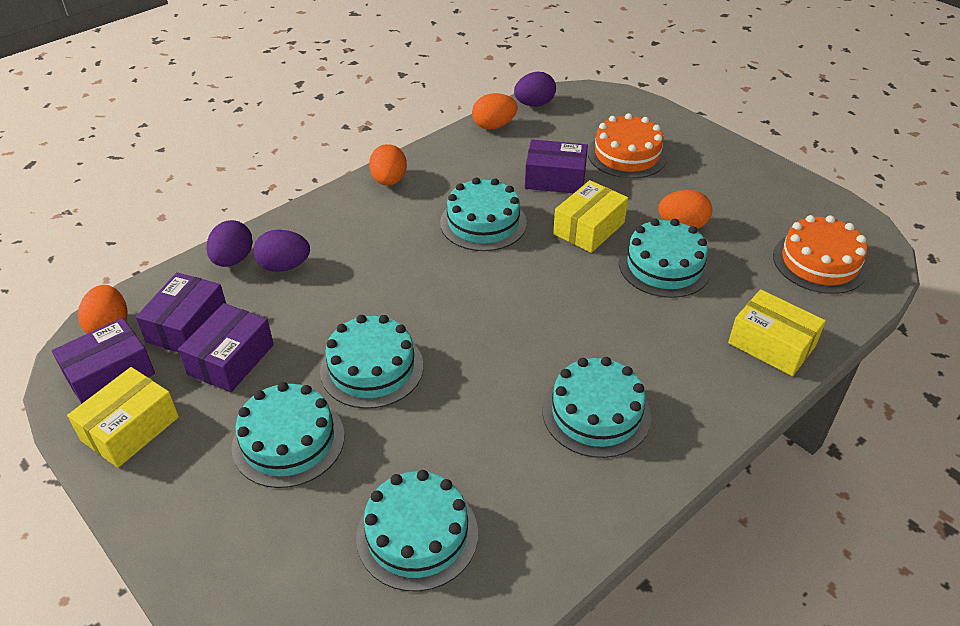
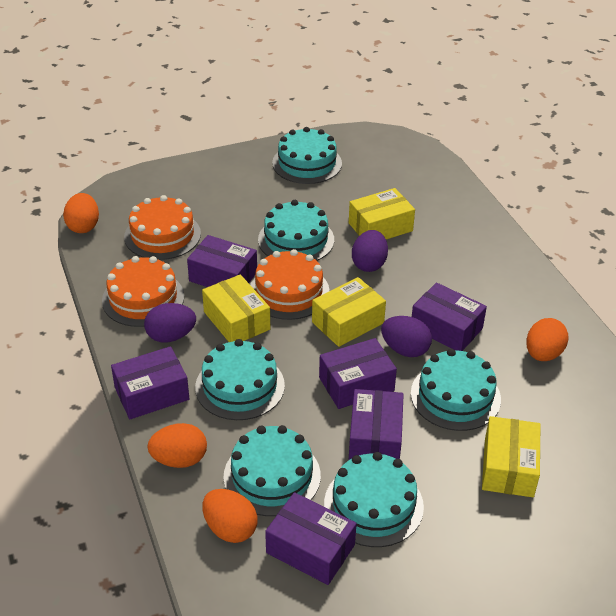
orange cake: 2 -> 3
purple box: 4 -> 6
yellow box: 3 -> 4

